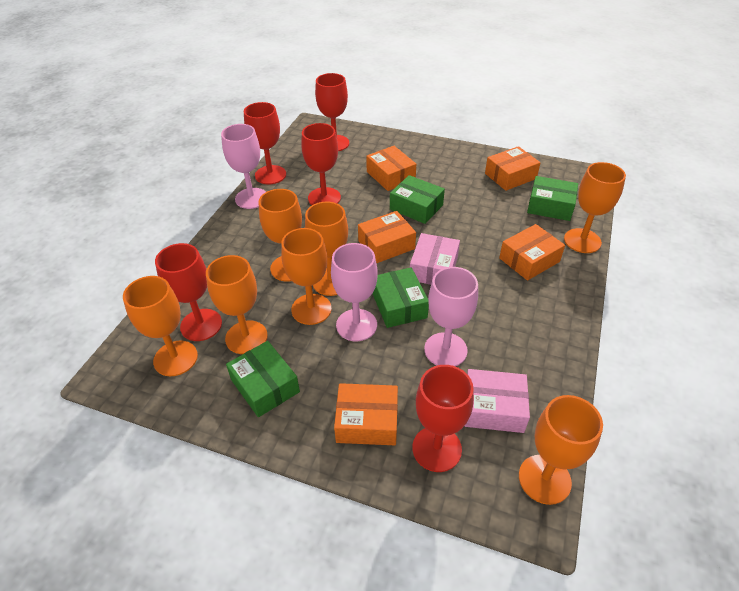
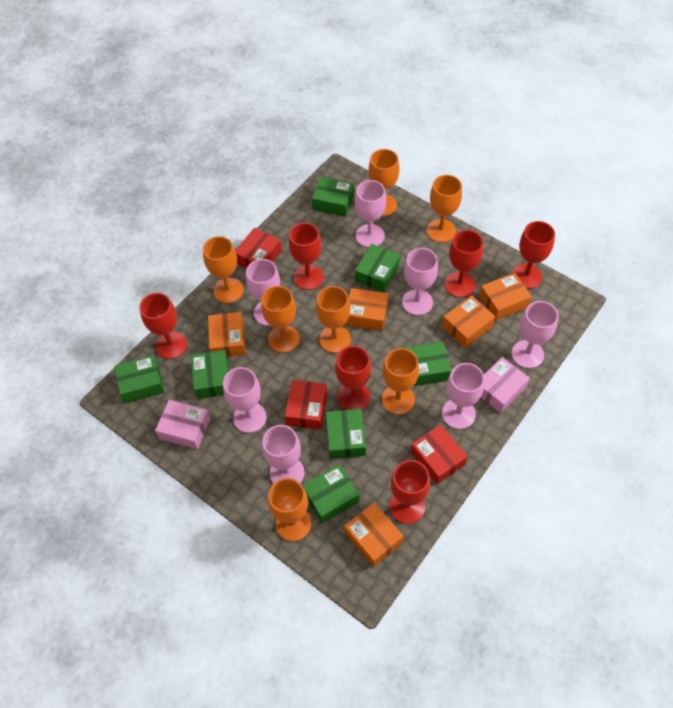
green box: 4 -> 7
pink goblet: 3 -> 7
red box: 0 -> 3
red goblet: 5 -> 6

